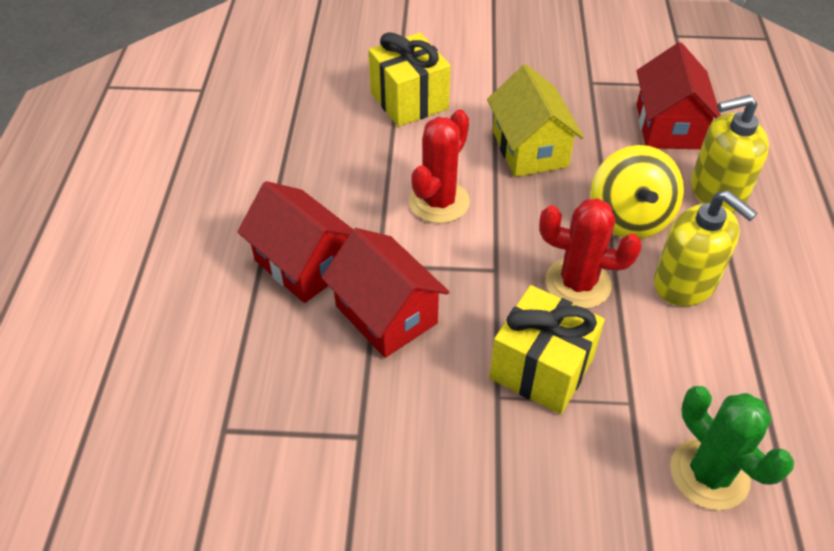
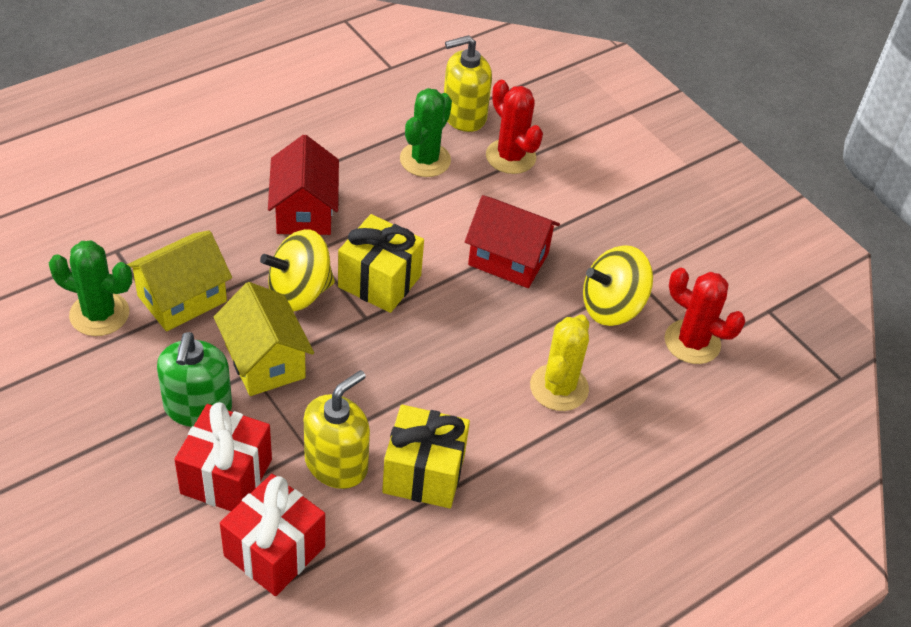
green cactus: 1 -> 2
green soap dispenser: 0 -> 1
red gift: 0 -> 2
red house: 3 -> 2
yellow cactus: 0 -> 1
yellow house: 1 -> 2
yellow spinning top: 1 -> 2

